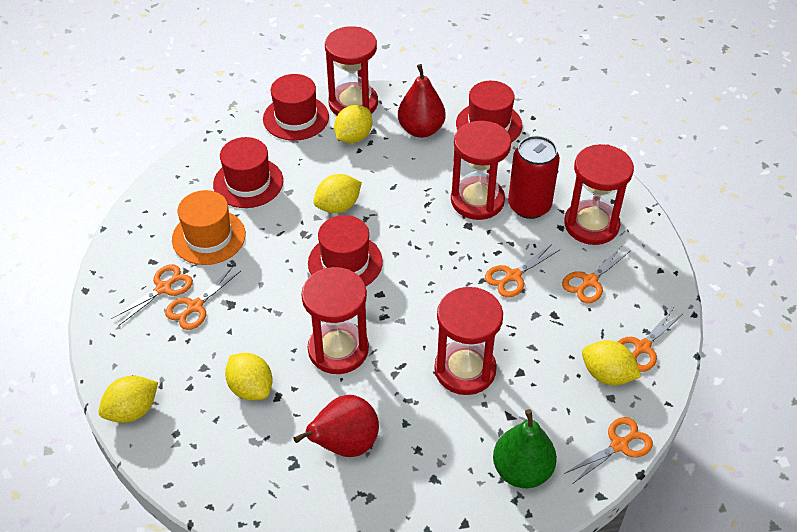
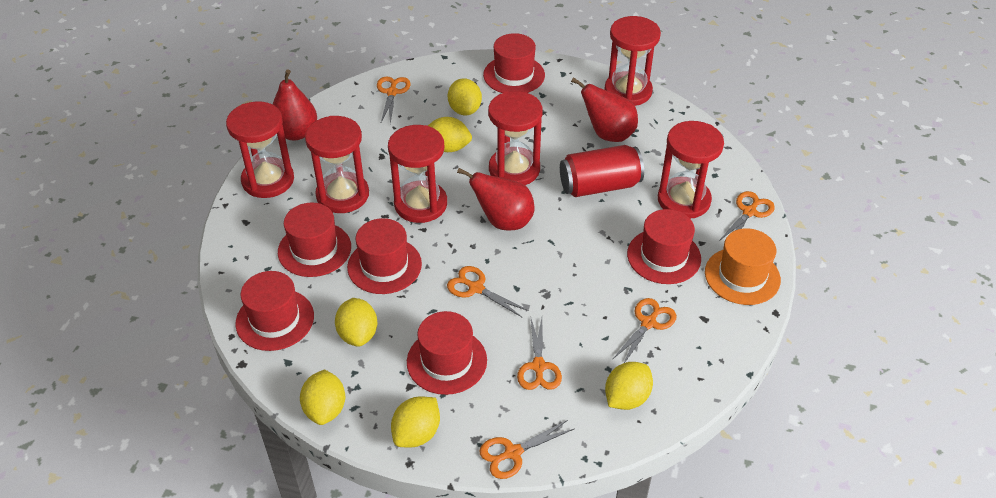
green pear: 1 -> 0
red hat: 4 -> 6
red hourglass: 5 -> 6
red pear: 2 -> 3
yellow lemon: 5 -> 6

